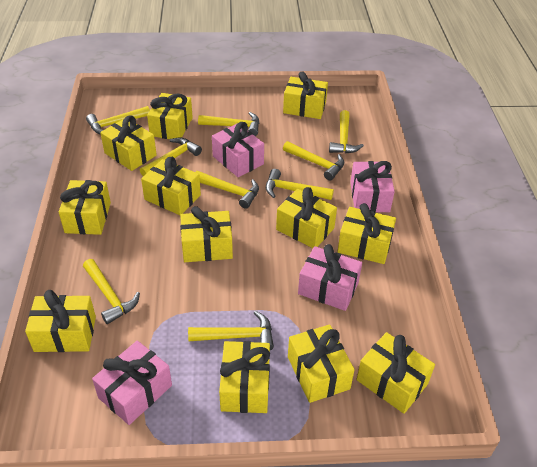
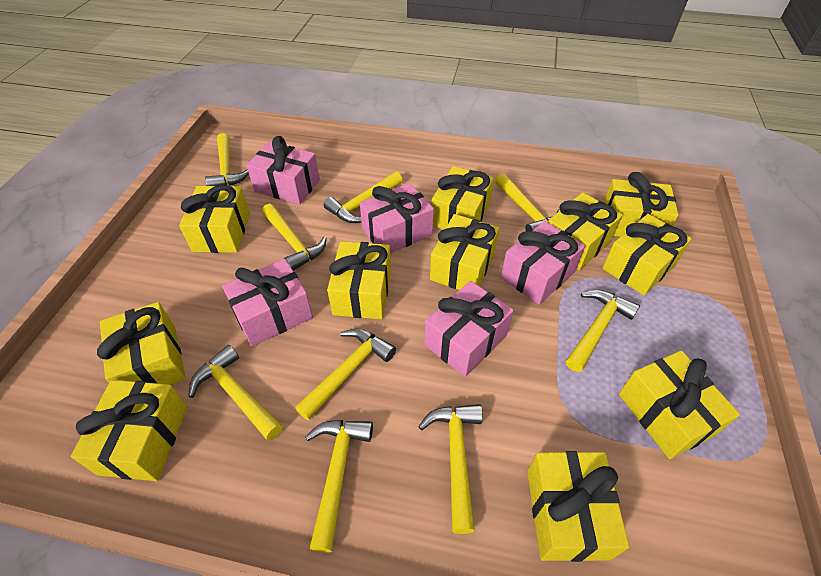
pink gift: 4 -> 5
yellow gift: 12 -> 11

